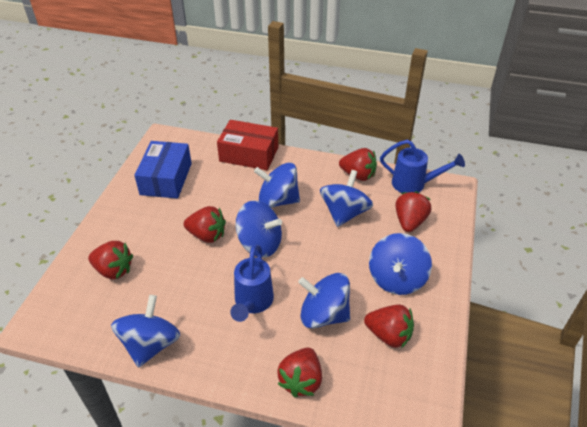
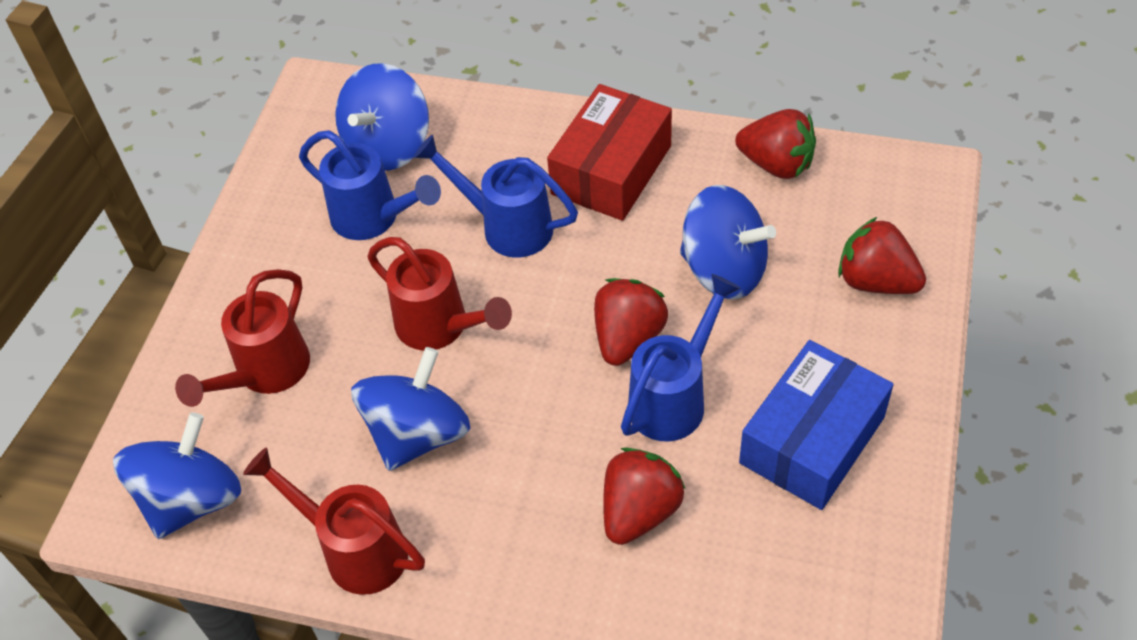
blue spinning top: 6 -> 4
blue watering can: 2 -> 3
red strawberry: 6 -> 4
red watering can: 0 -> 3

